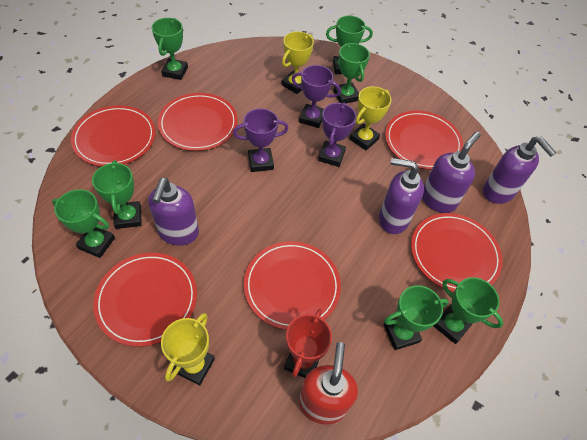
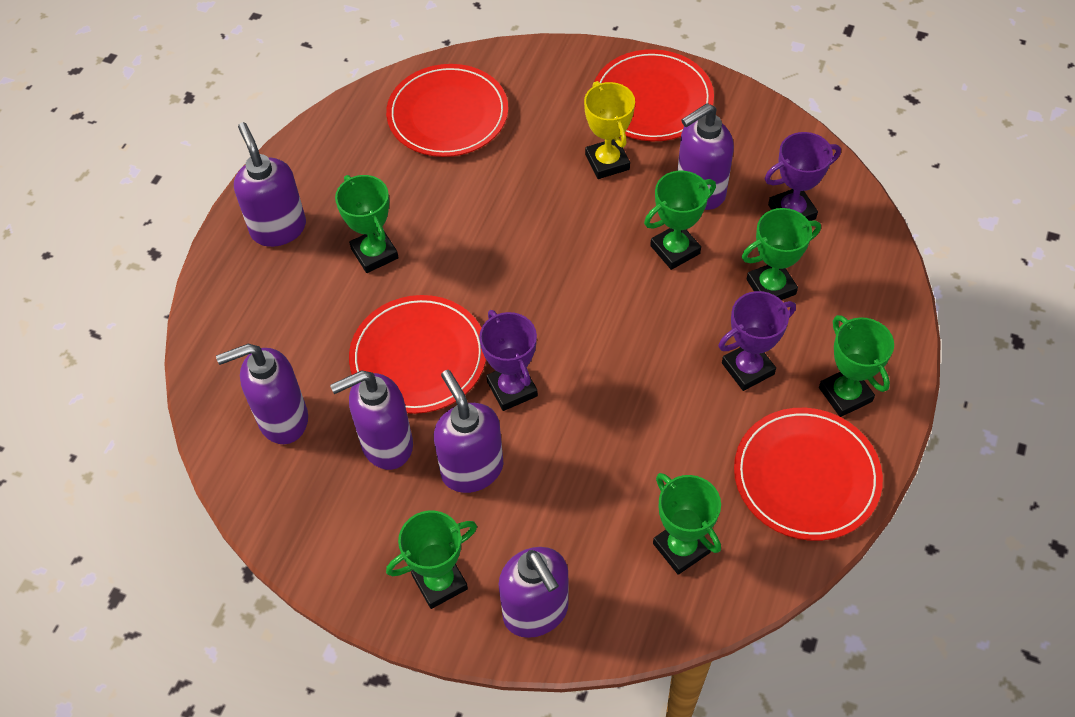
green trophy: 7 -> 6
purple soap dispenser: 4 -> 6
red plate: 6 -> 4
red soap dispenser: 1 -> 0
red trophy: 1 -> 0
yellow trophy: 3 -> 1

